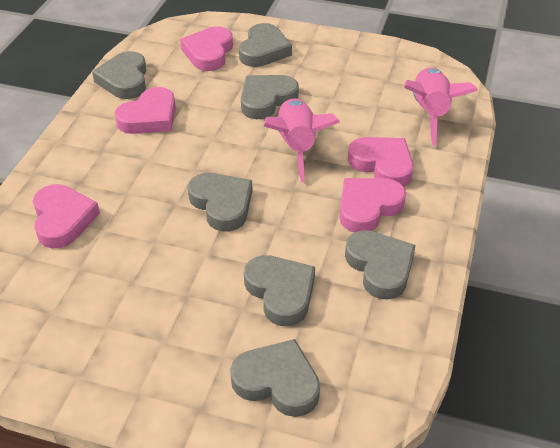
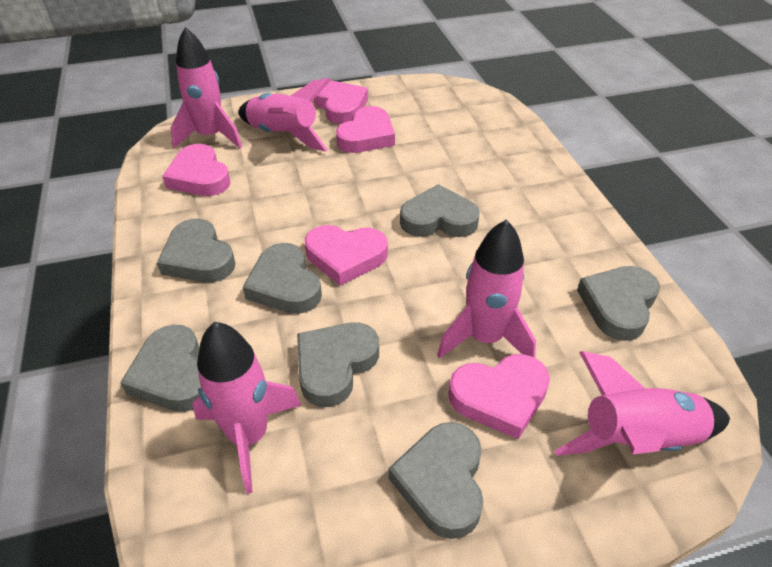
pink rocket: 2 -> 5

